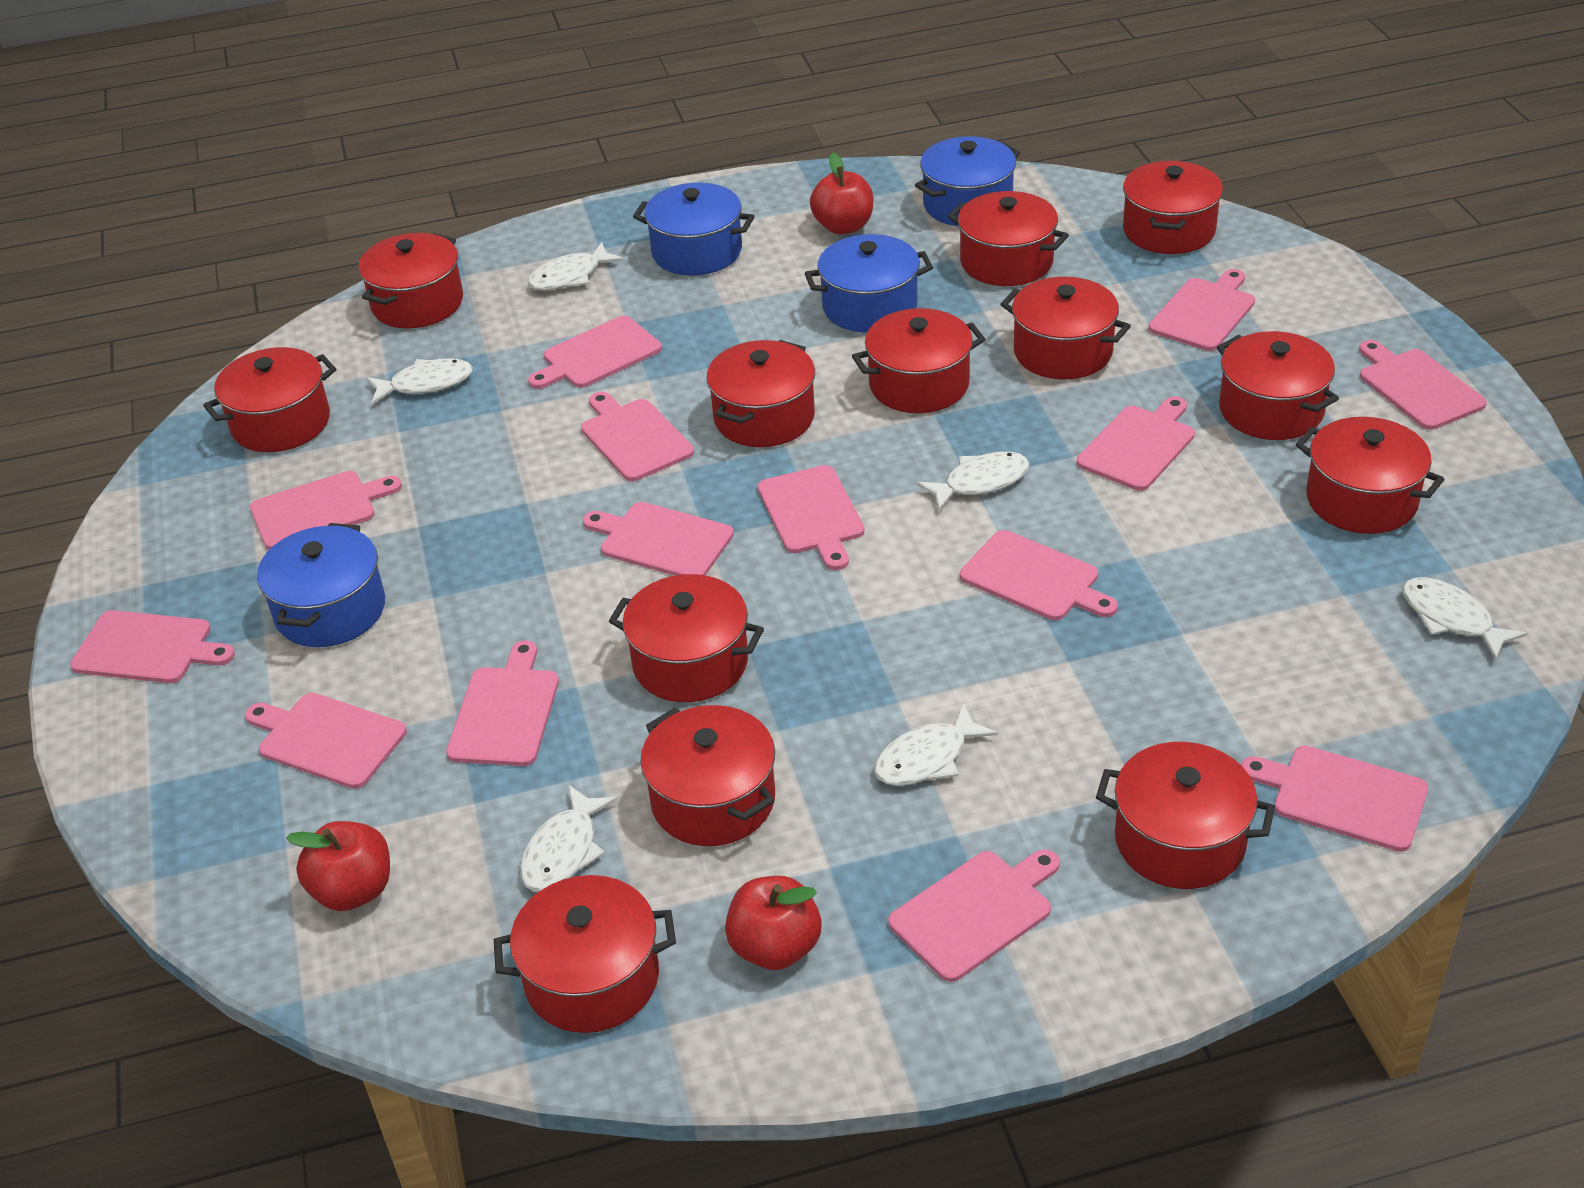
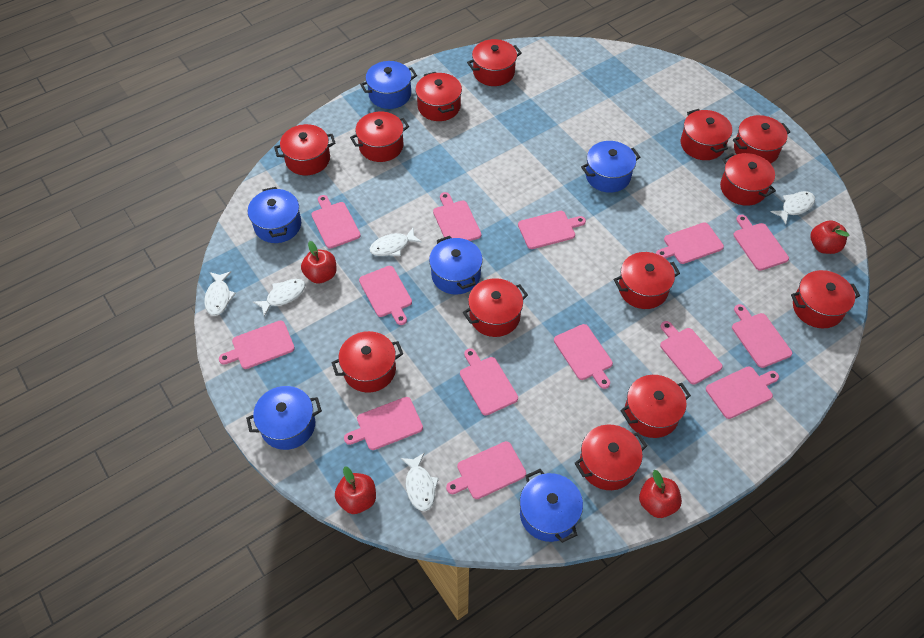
blue pot: 4 -> 6
red apple: 3 -> 4
white fish: 6 -> 5

